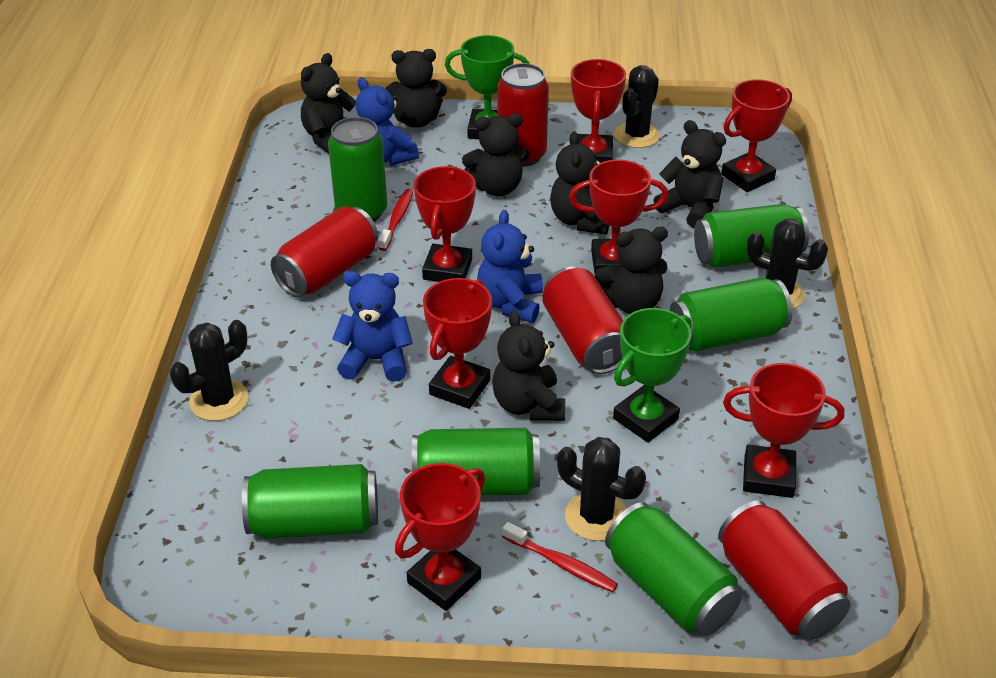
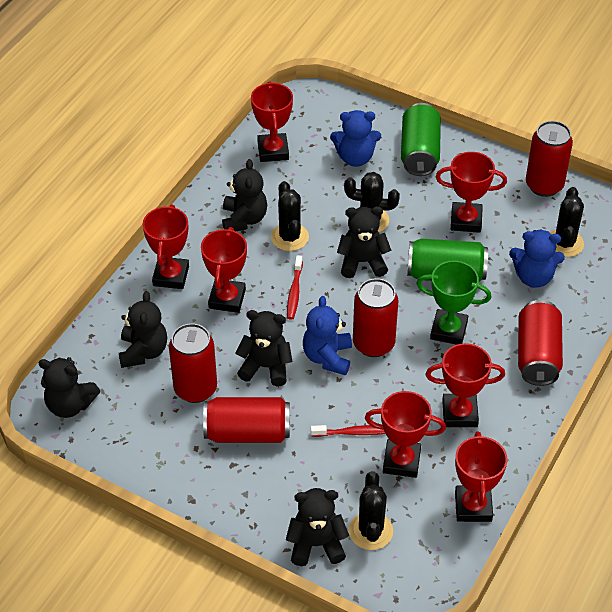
black teddy bear: 7 -> 6
green can: 6 -> 2
green trophy: 2 -> 1
red can: 4 -> 5

